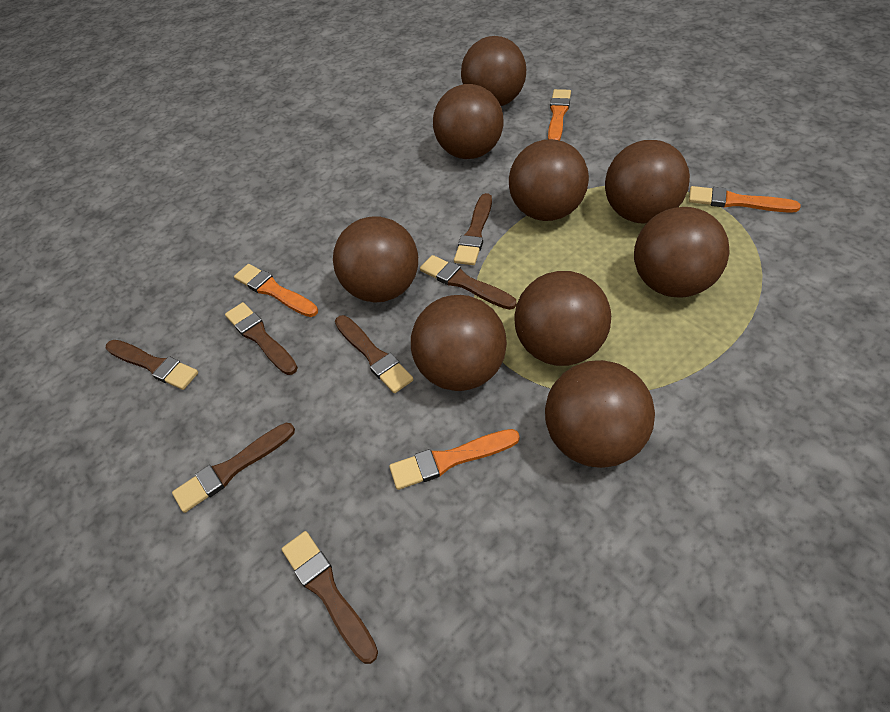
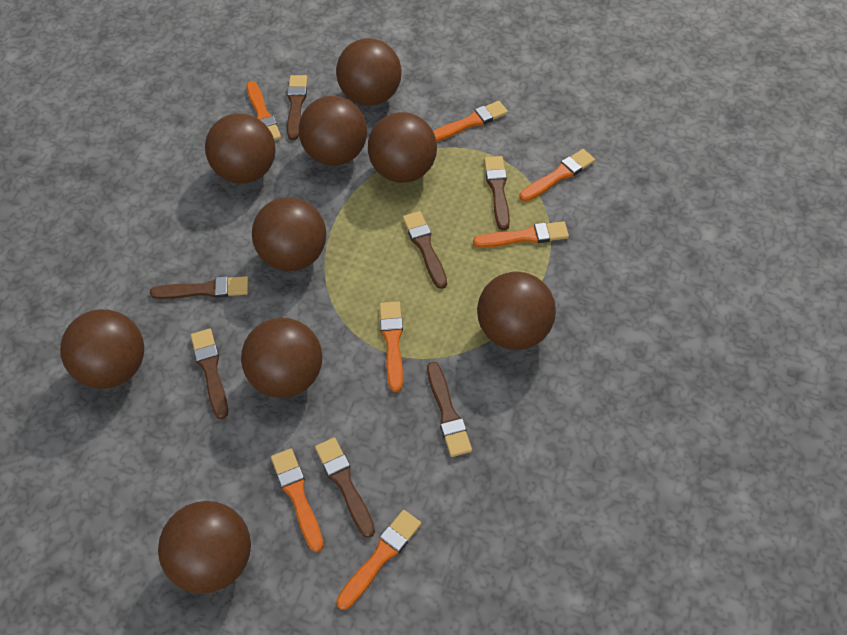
orange brush: 4 -> 7

